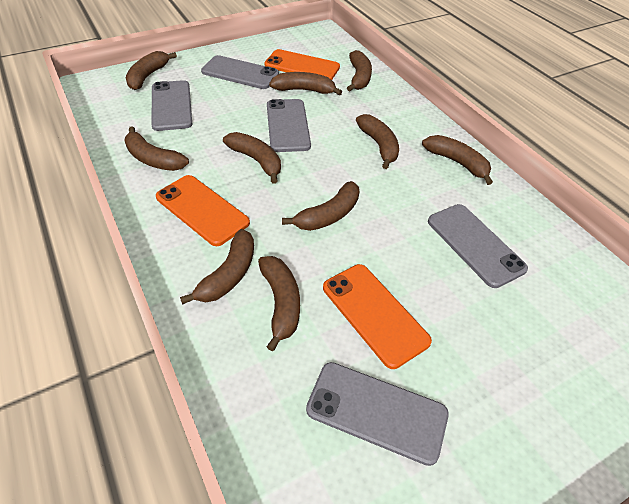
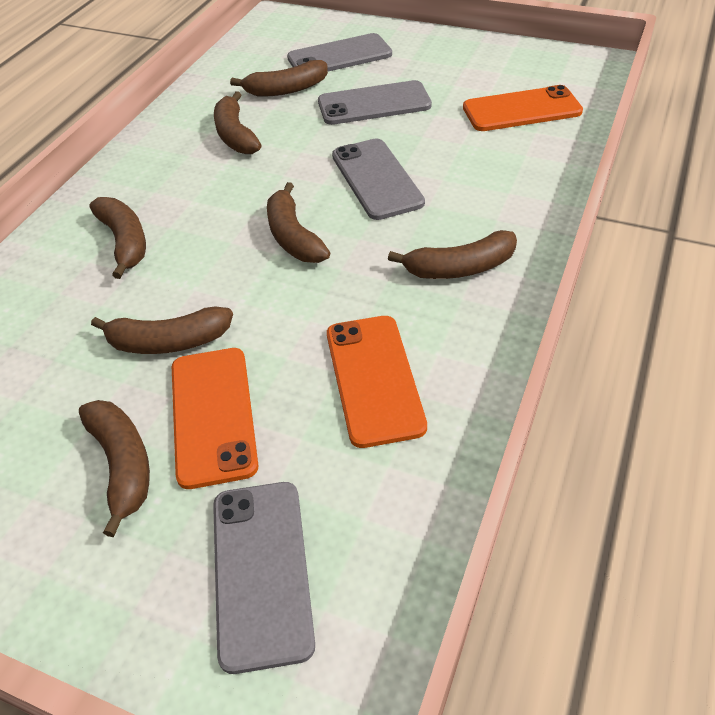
brown banana: 10 -> 7
grey phone: 5 -> 4

